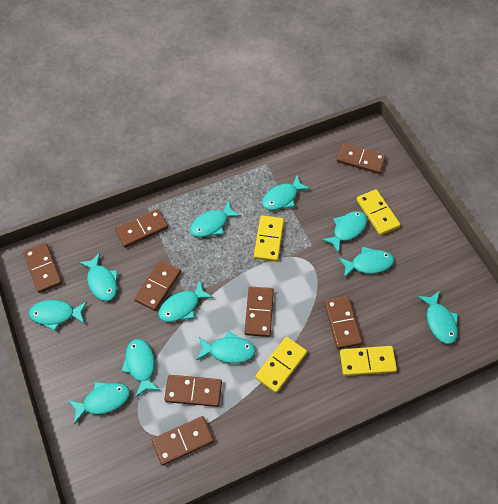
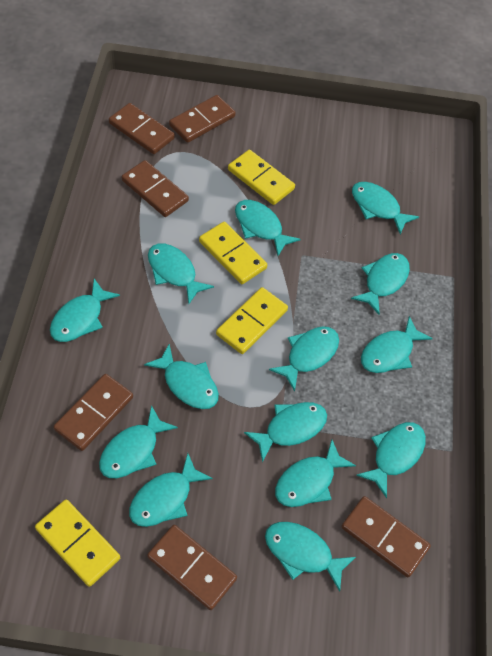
brown domino: 8 -> 6
turquoise fish: 11 -> 14

